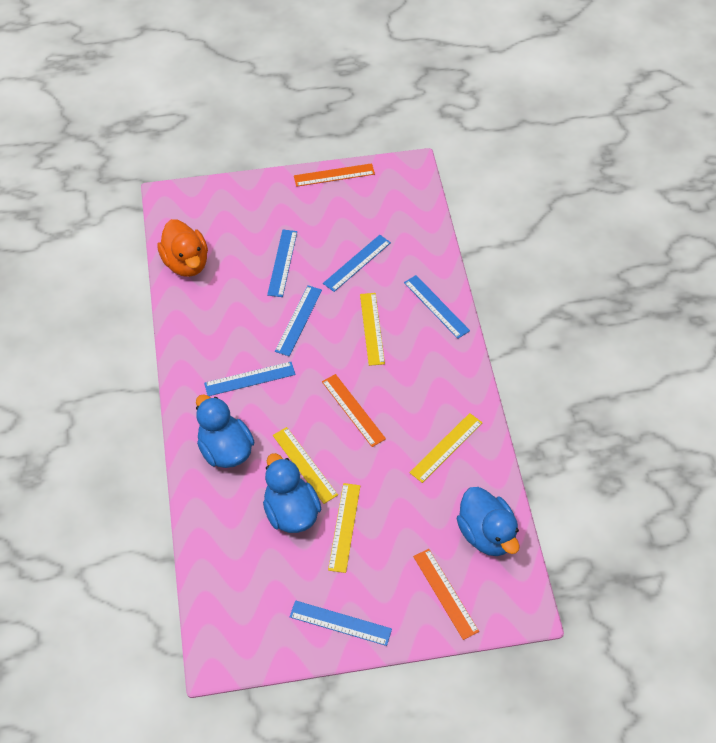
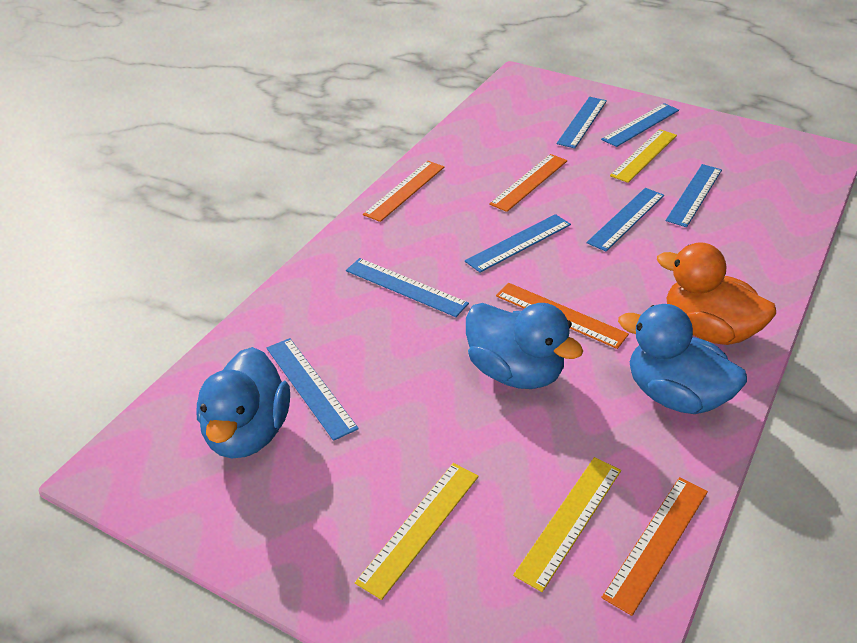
blue ruler: 6 -> 7
orange ruler: 3 -> 4
yellow ruler: 4 -> 3

